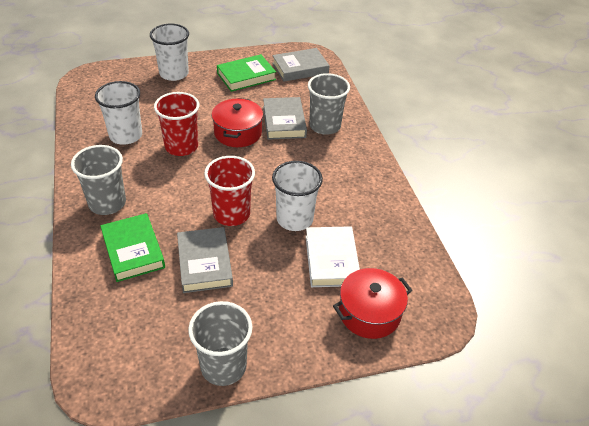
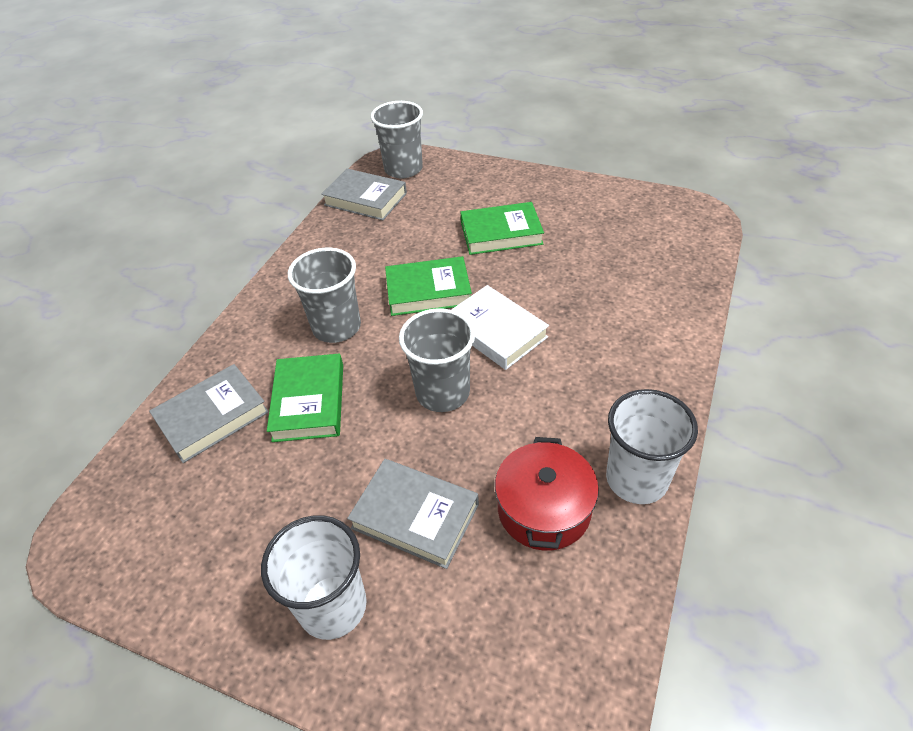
green book: 2 -> 3
red cup: 2 -> 0
red pot: 2 -> 1
white cup: 3 -> 2

